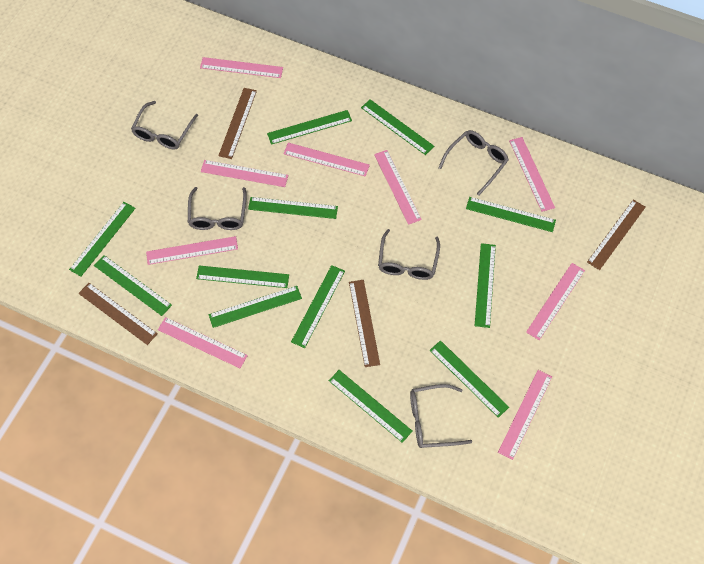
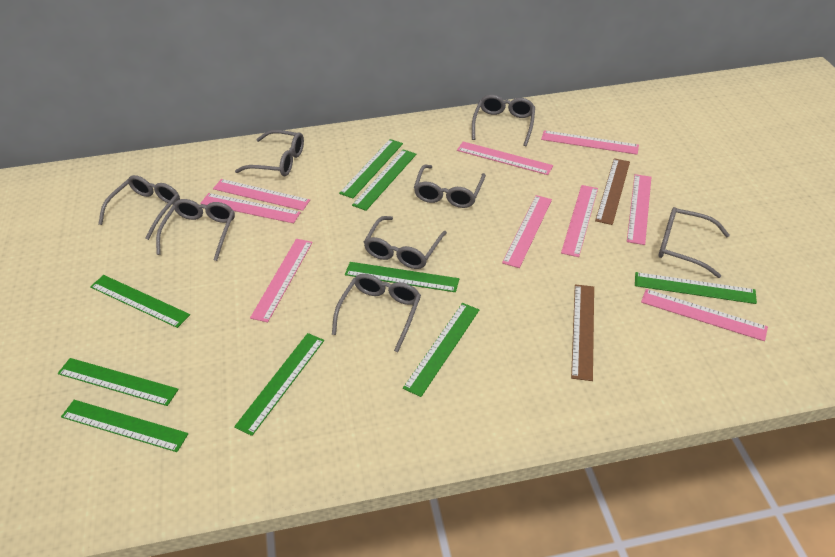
brown ruler: 4 -> 2
green ruler: 12 -> 9
grey glasses: 5 -> 8

